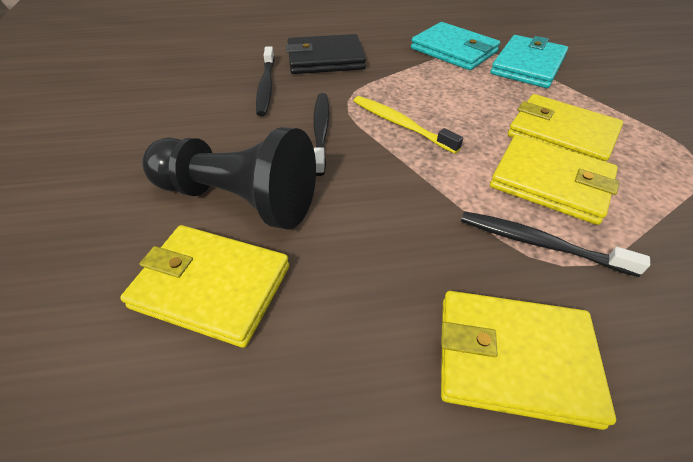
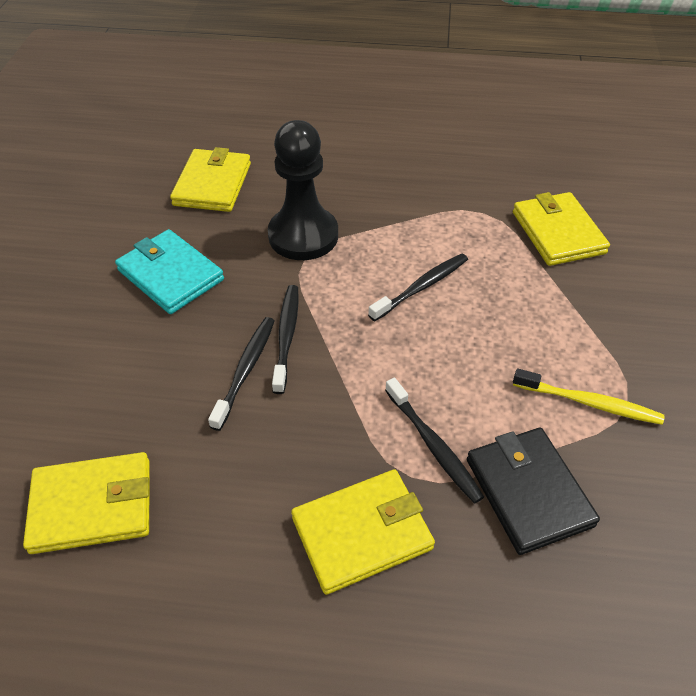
black toothbrush: 3 -> 4
turquoise wallet: 2 -> 1

